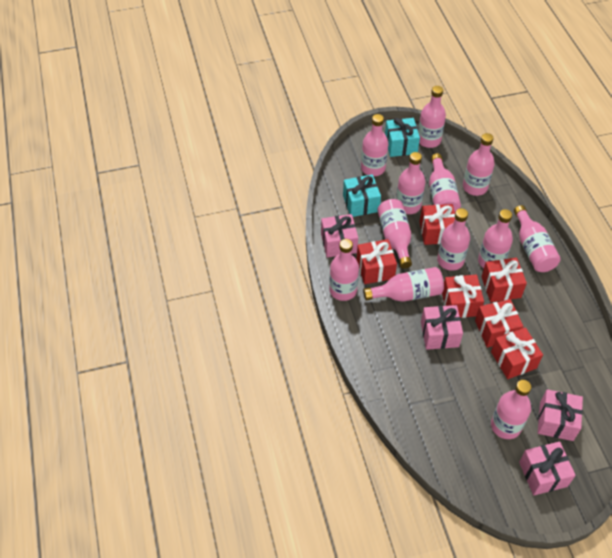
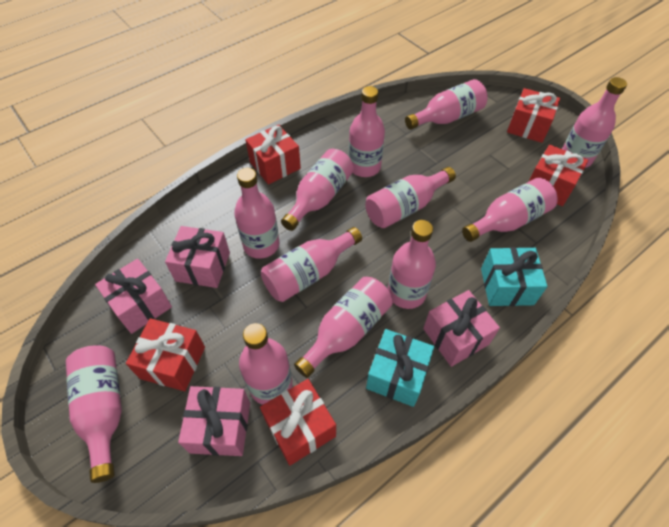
red gift: 6 -> 5

